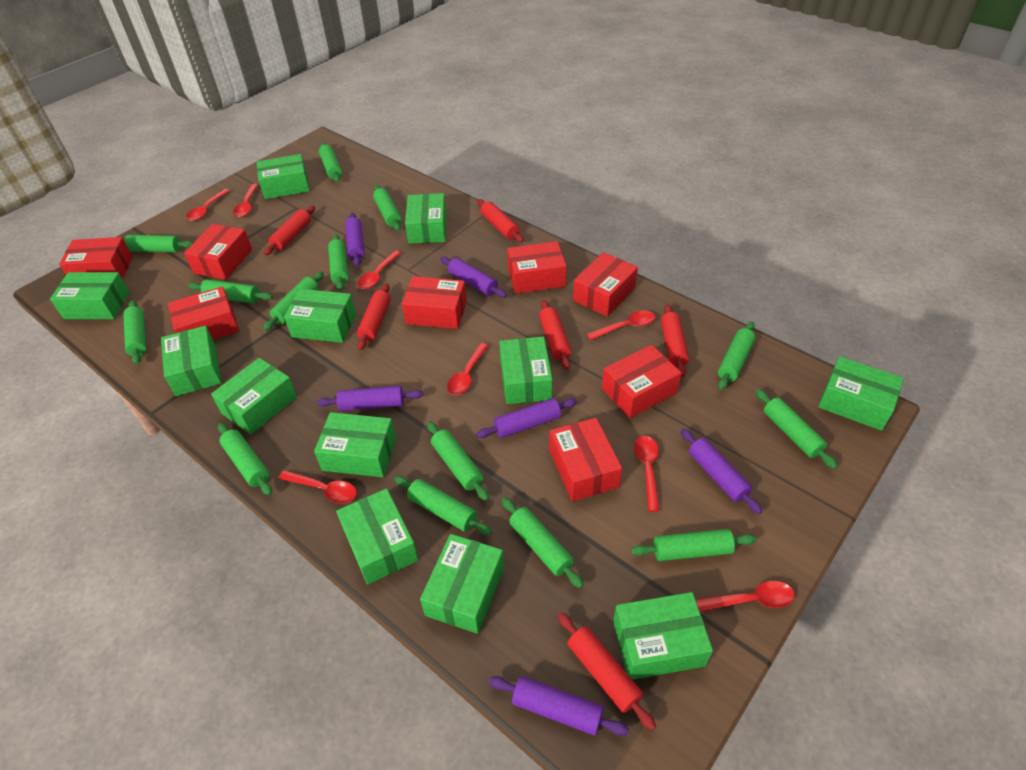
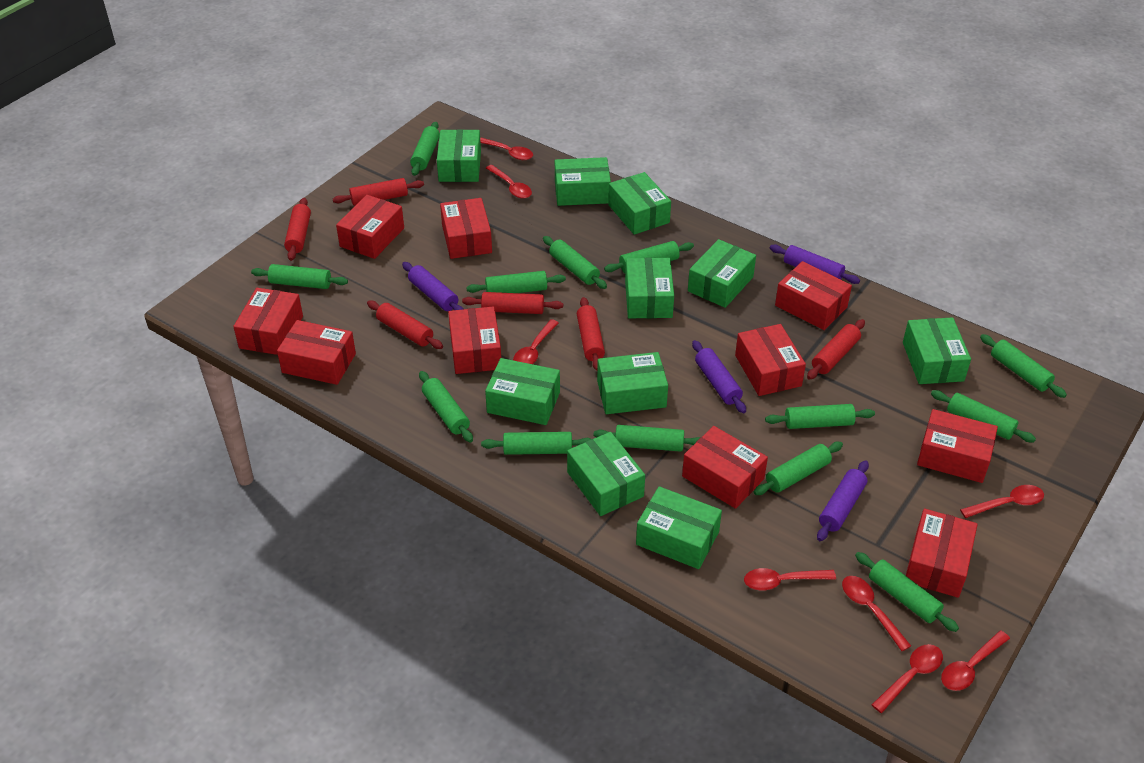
green box: 12 -> 10
green rolling pin: 14 -> 13
purple rolling pin: 6 -> 4
red box: 8 -> 10

